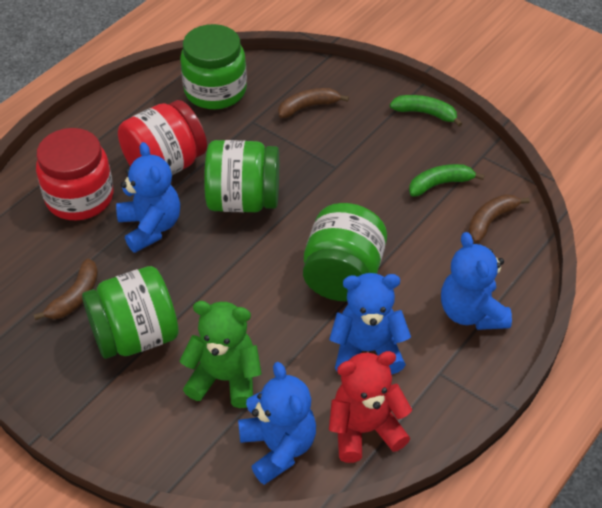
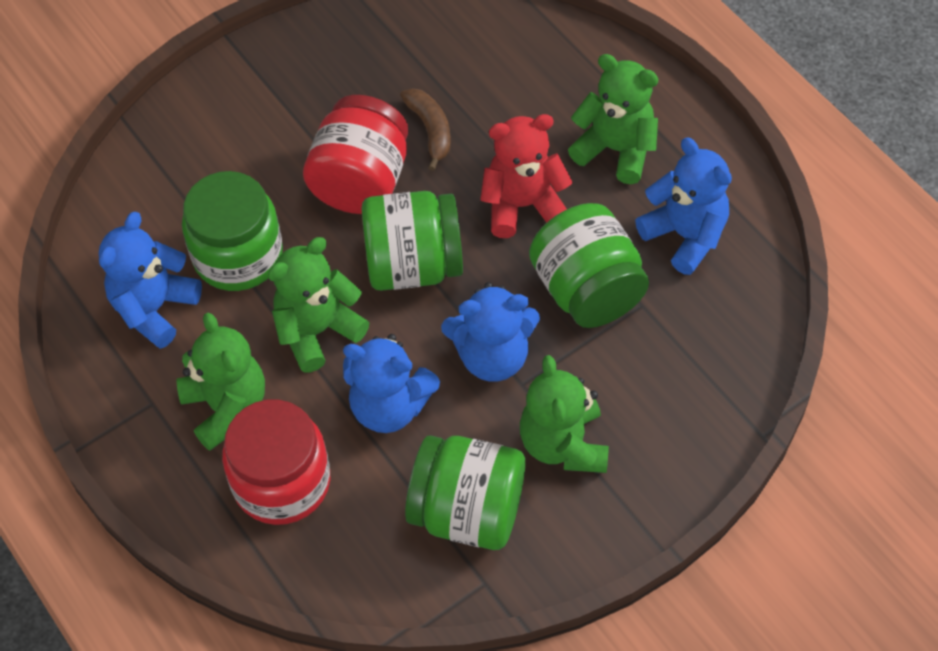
brown banana: 3 -> 1
green banana: 2 -> 0
green teddy bear: 1 -> 4

